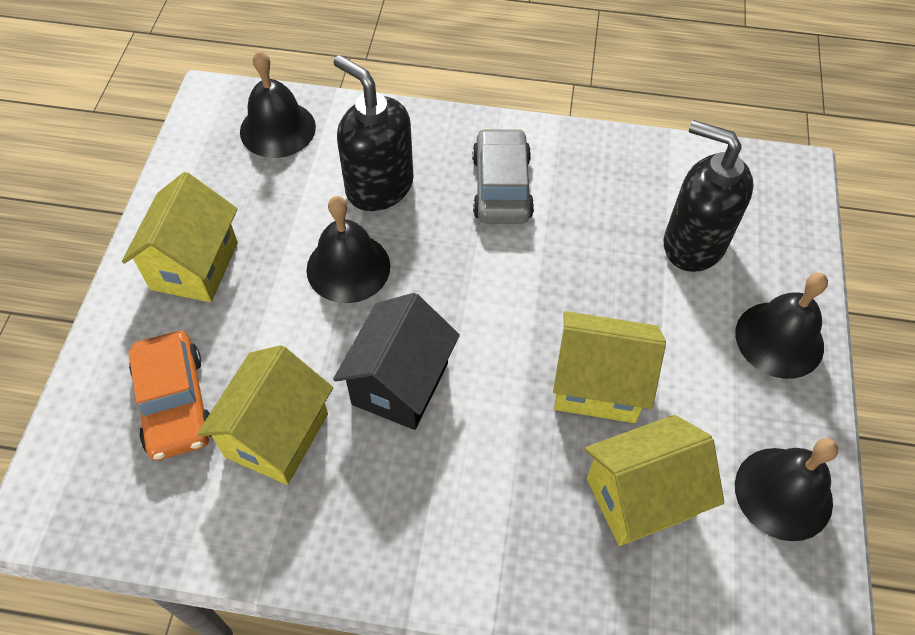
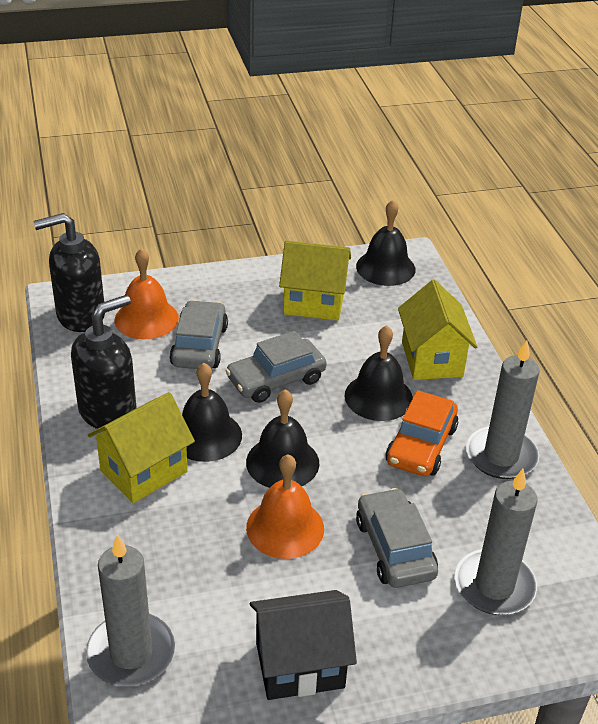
grey candle: 0 -> 3
grey car: 1 -> 3
orange bell: 0 -> 2
yellow house: 4 -> 3

